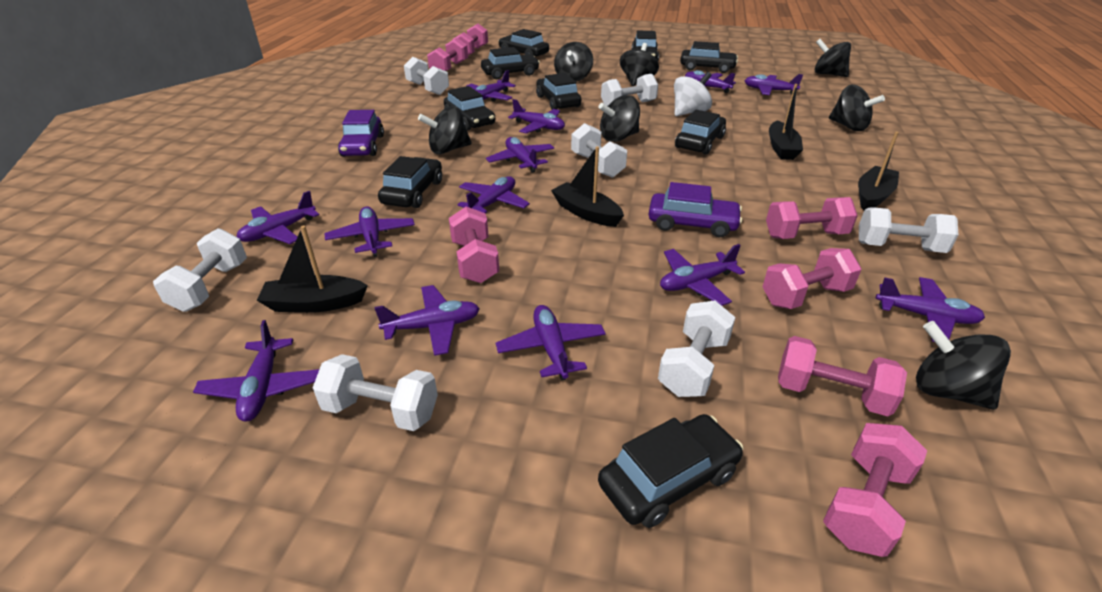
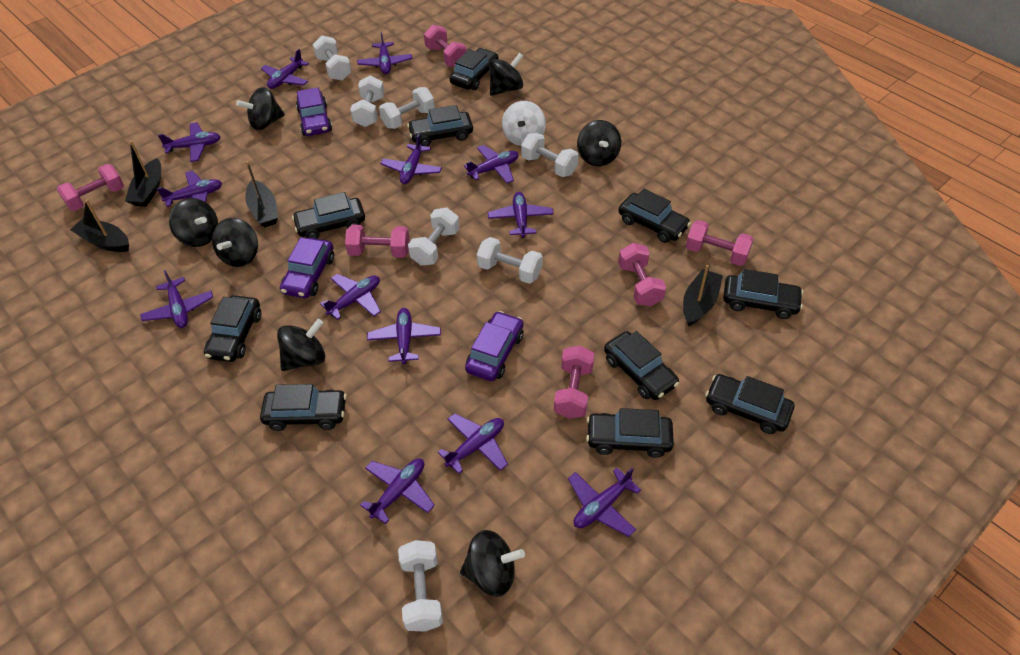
black car: 9 -> 10
pink dumbbell: 7 -> 6
purple car: 2 -> 3

